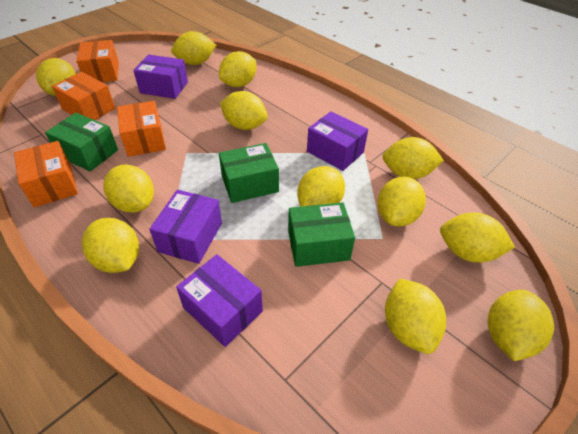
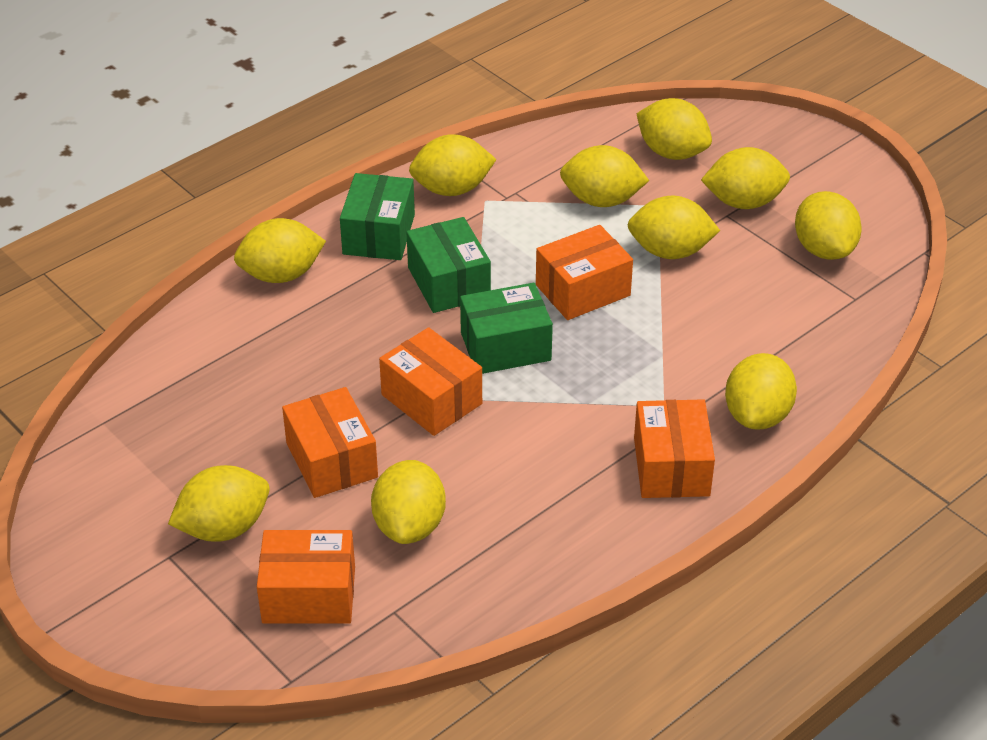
orange box: 4 -> 5
purple box: 4 -> 0
yellow lemon: 12 -> 10

